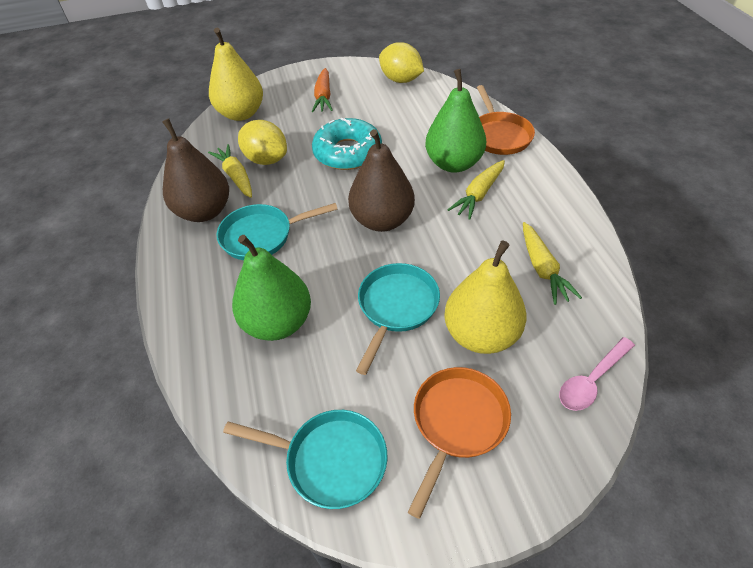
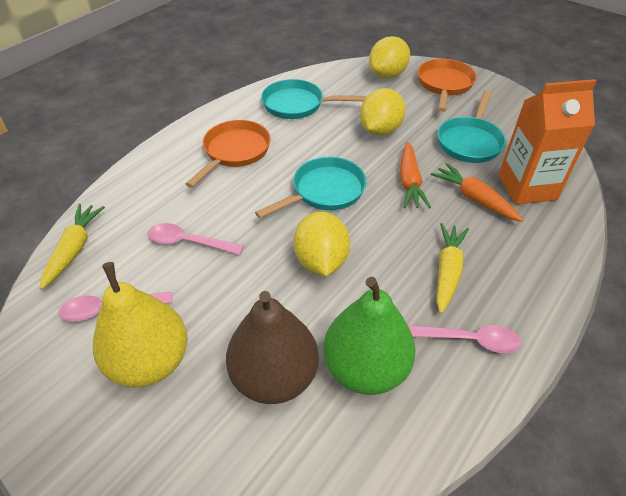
brown pear: 2 -> 1
green pear: 2 -> 1
orange carrot: 1 -> 2
orange carton: 0 -> 1
pink spoon: 1 -> 3
turquoise donut: 1 -> 0
yellow carrot: 3 -> 2
yellow lemon: 2 -> 3
yellow pear: 2 -> 1

